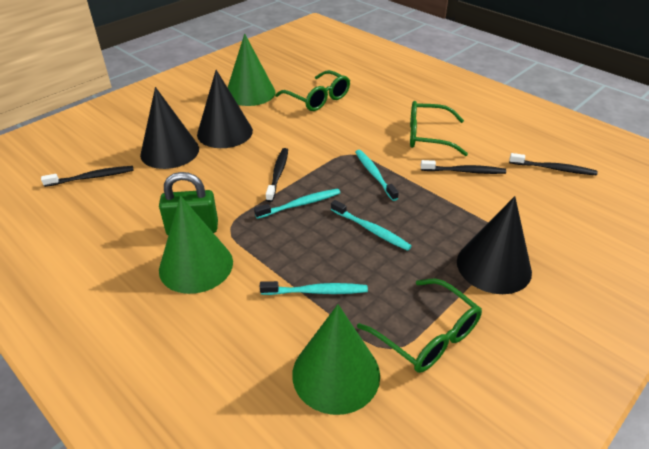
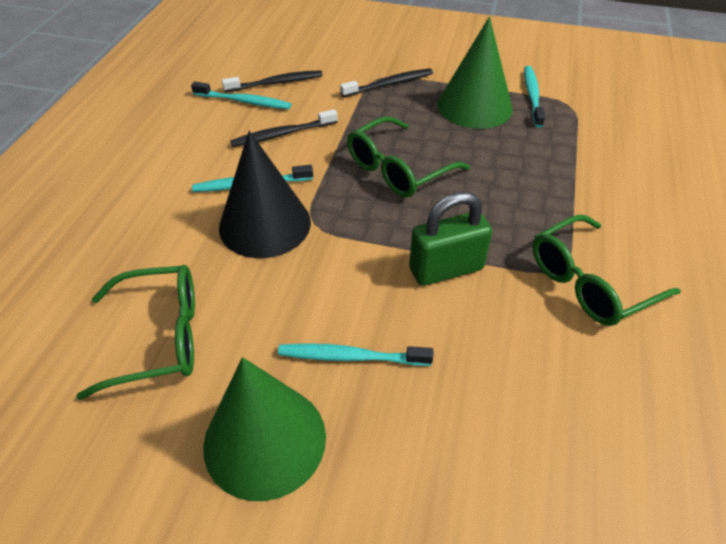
black cone: 3 -> 1
black toothbrush: 4 -> 3
green cone: 3 -> 2

